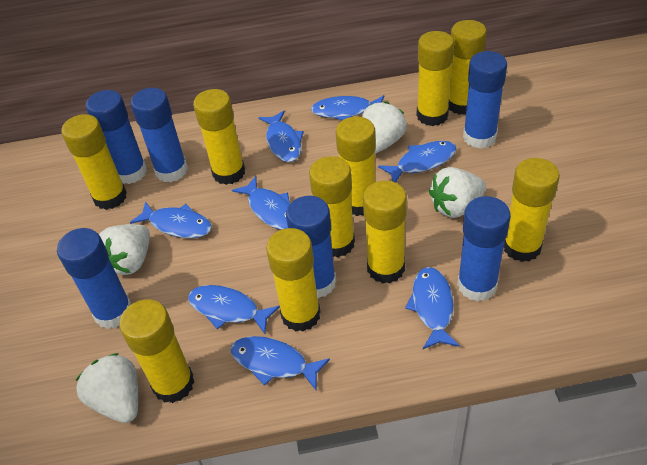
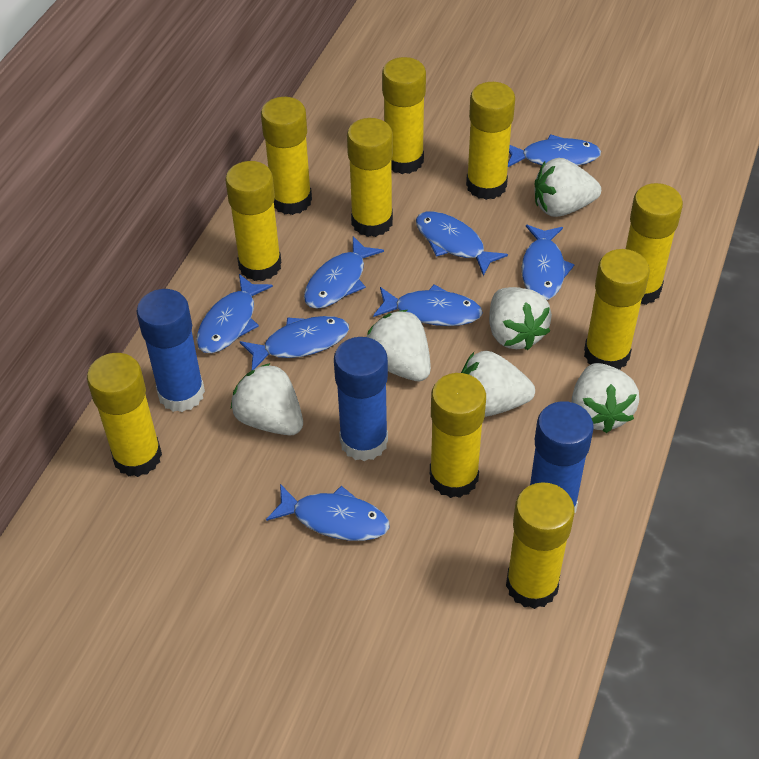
blue glue stick: 6 -> 3
white strawberry: 4 -> 6

